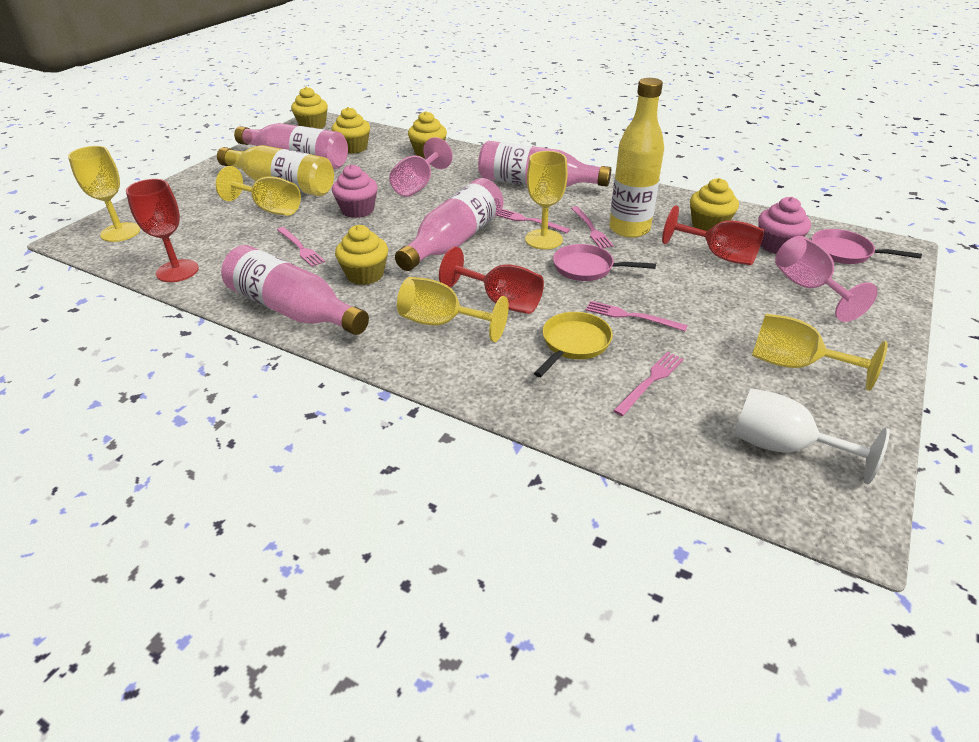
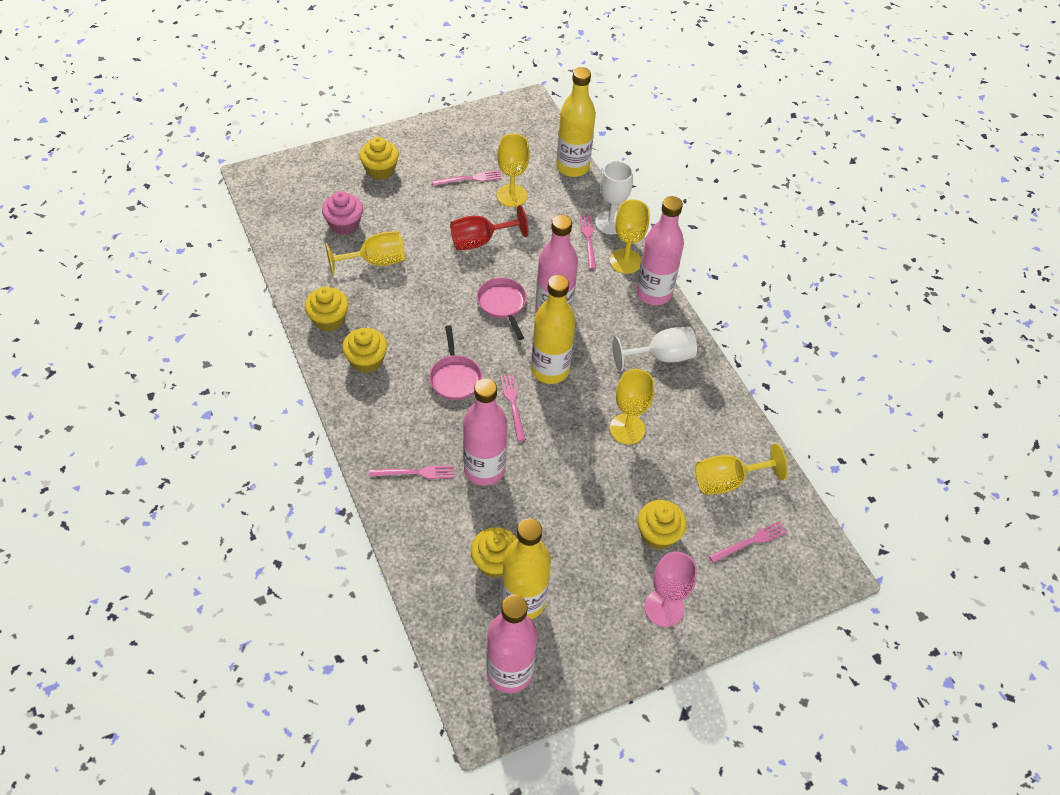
pink cupcake: 2 -> 1
pink goblet: 2 -> 1
red goblet: 3 -> 1
white goblet: 1 -> 2
yellow bottle: 2 -> 3
yellow pan: 1 -> 0

